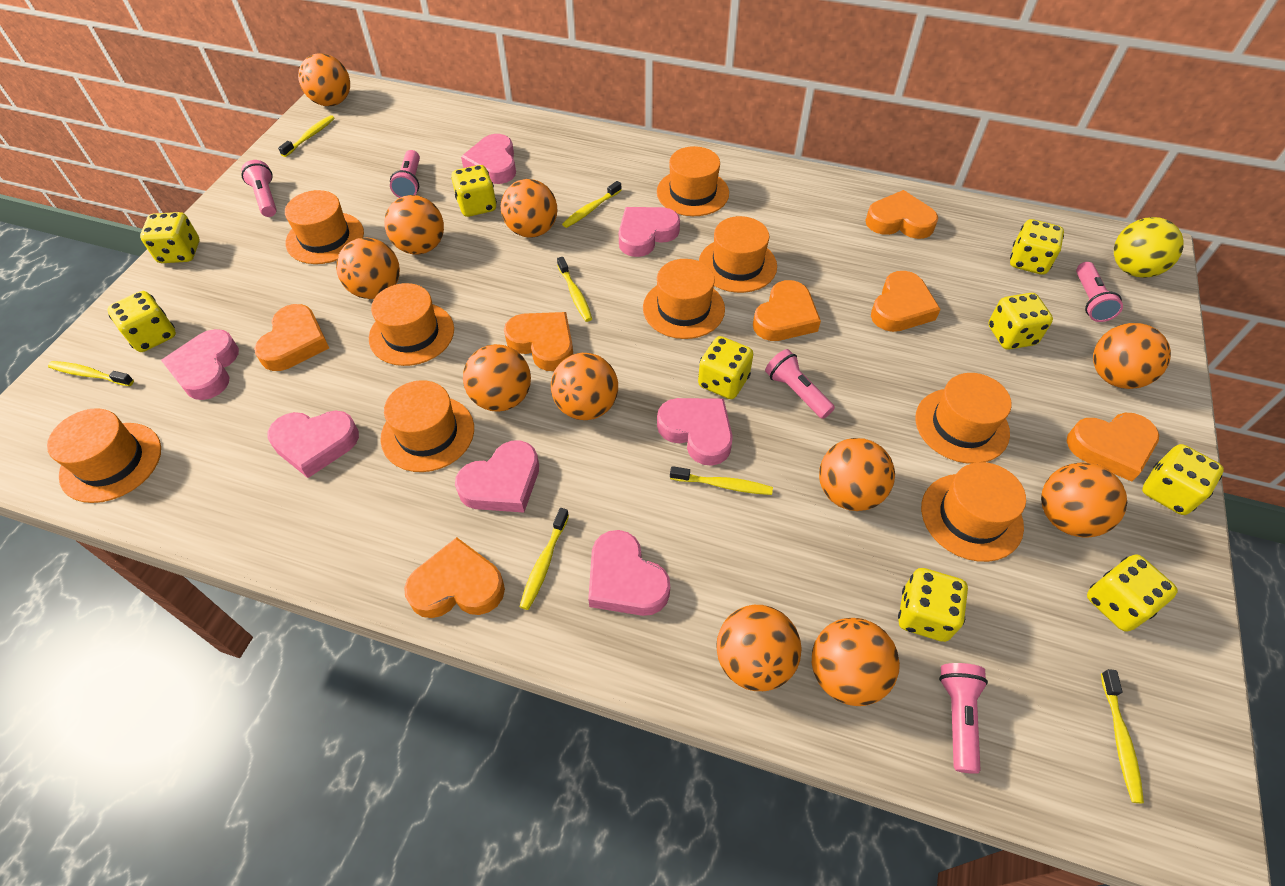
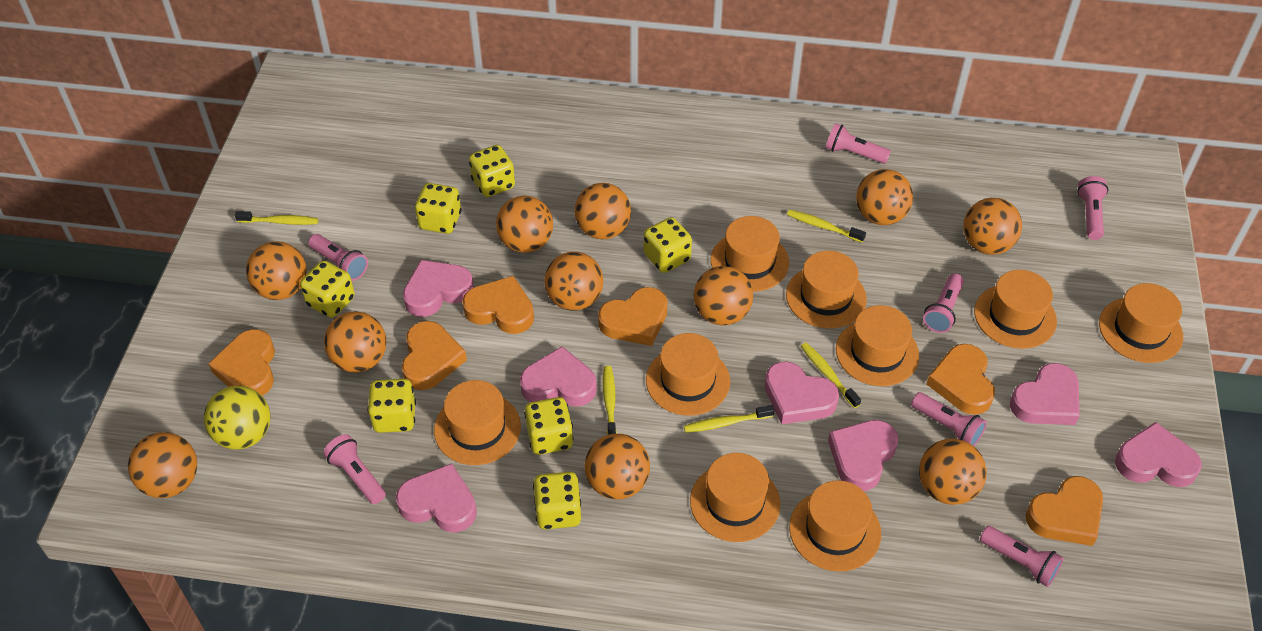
orange heart: 7 -> 6
pink flashlight: 5 -> 7
yellow dice: 9 -> 7
yellow toothbrush: 7 -> 5

